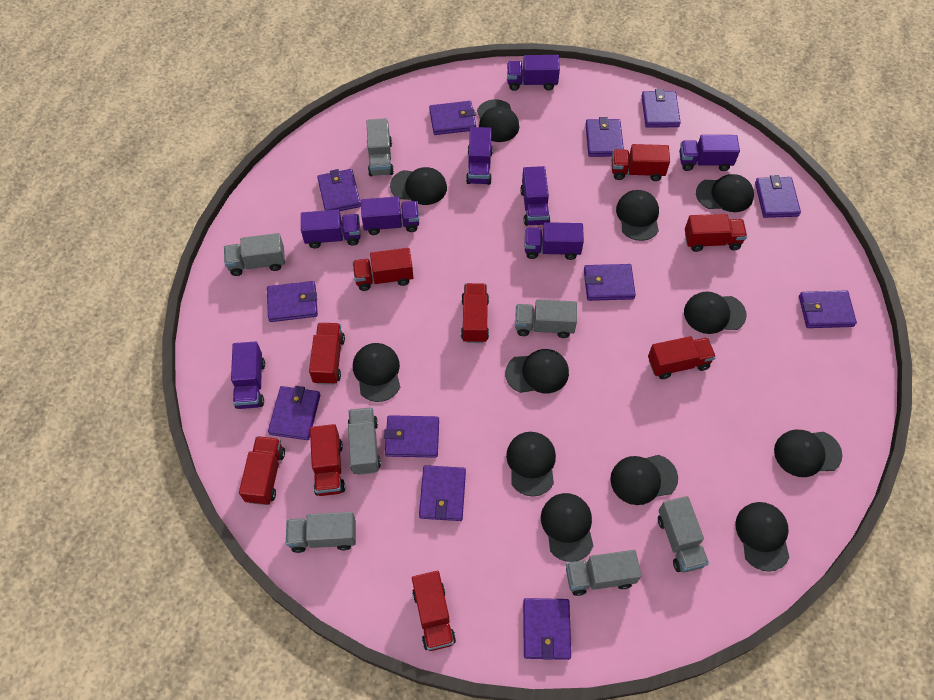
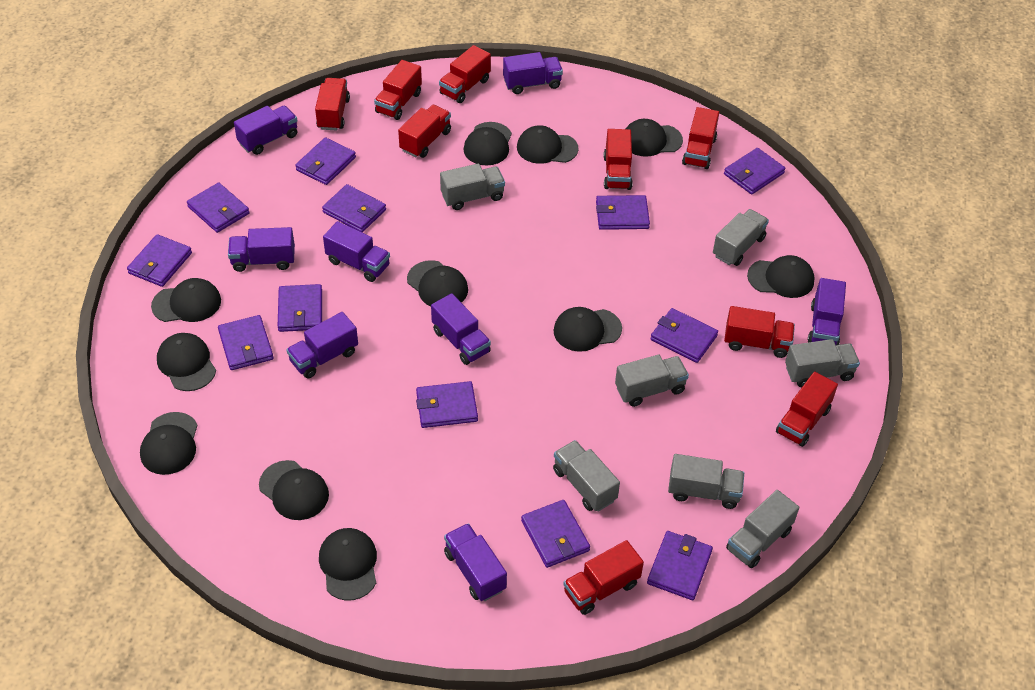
black cap: 12 -> 11

